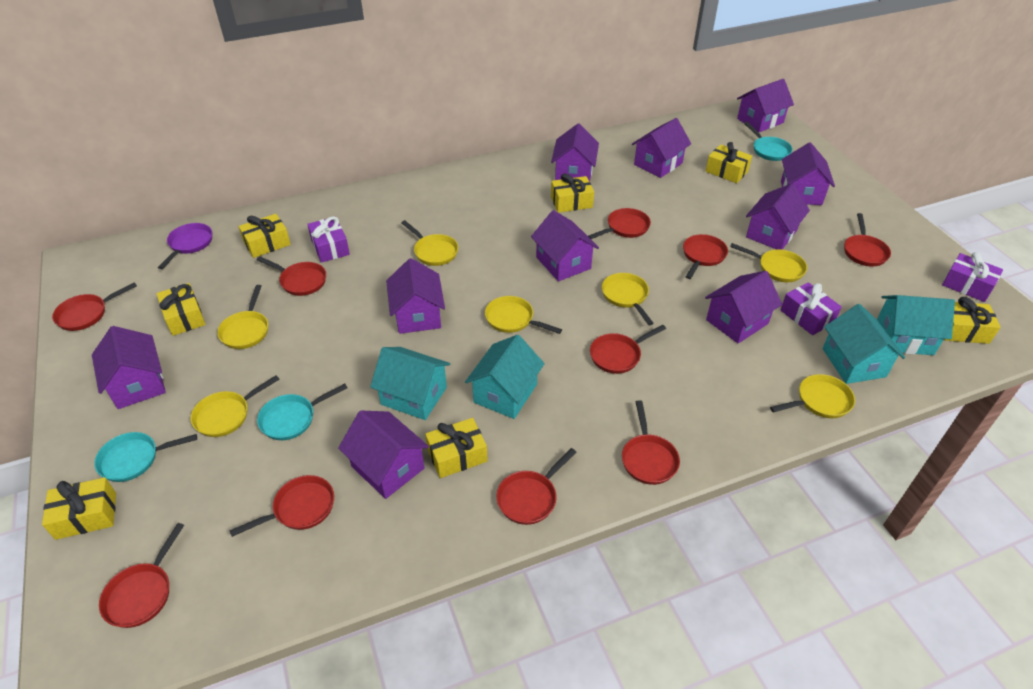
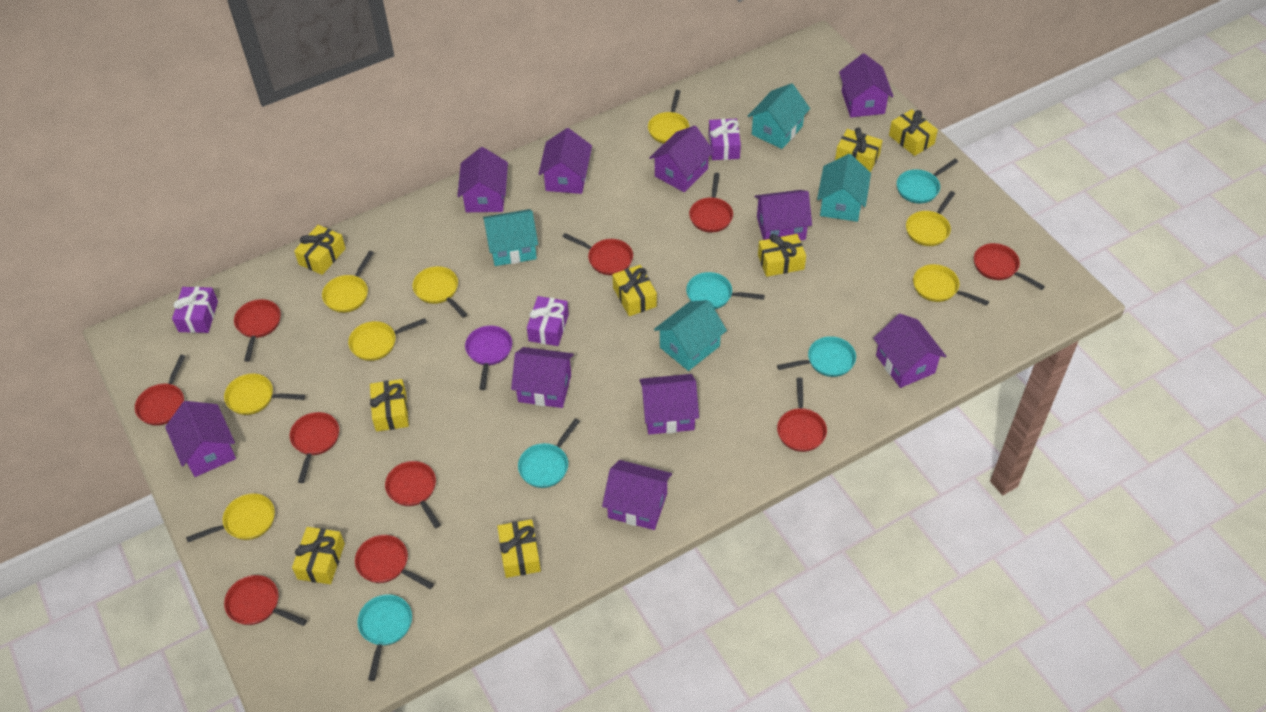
turquoise pan: 3 -> 5
yellow gift: 7 -> 8
yellow pan: 7 -> 8

